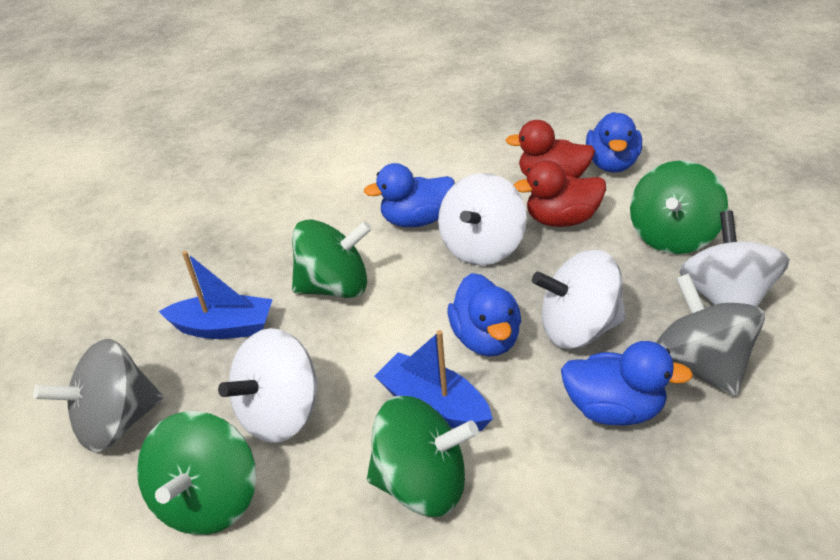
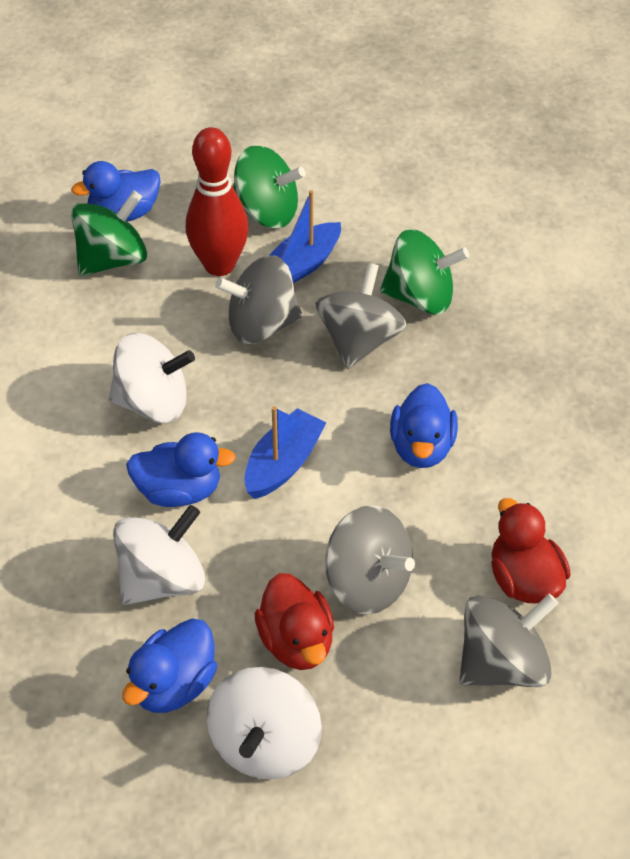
green spinning top: 4 -> 3
grey spinning top: 2 -> 4
red bowling pin: 0 -> 1
white spinning top: 4 -> 3

